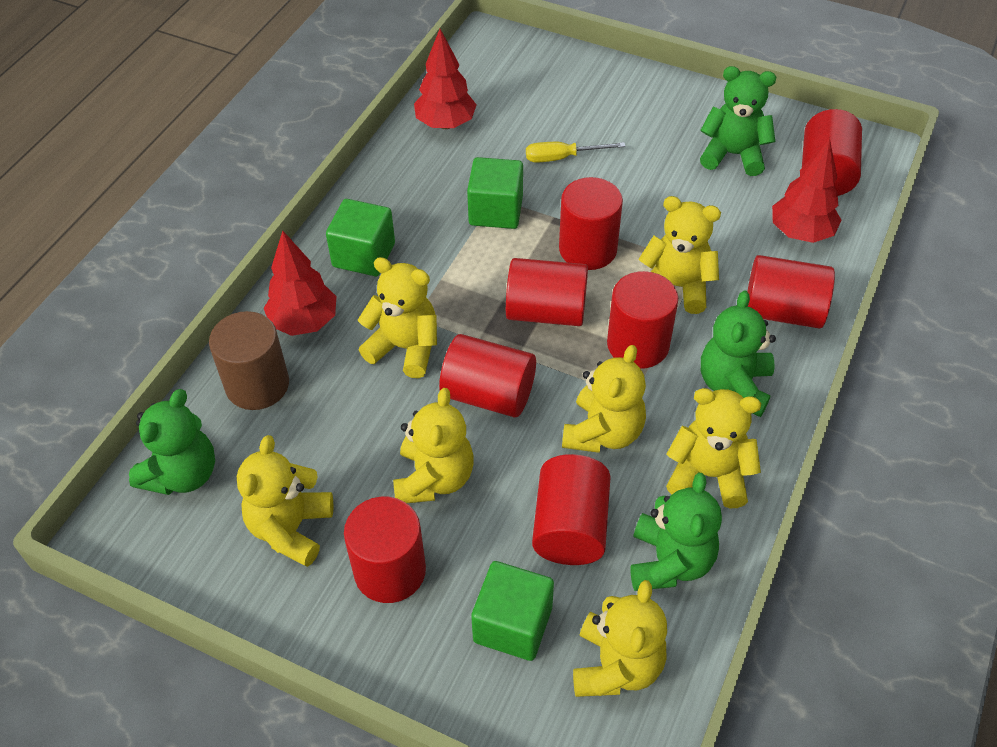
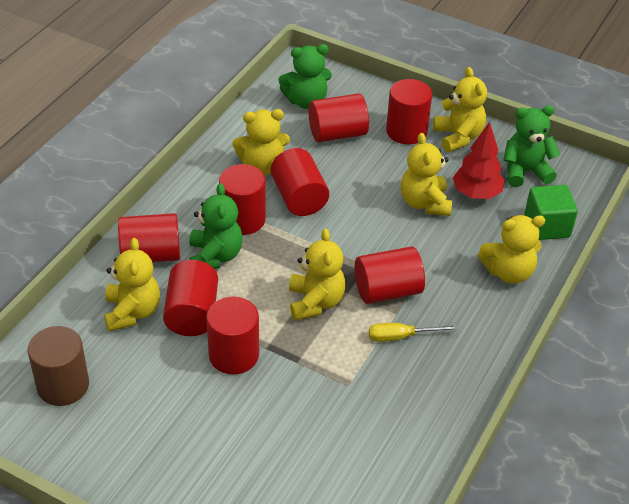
green cube: 3 -> 1
green teddy bear: 4 -> 3
red tree: 3 -> 1
yellow teddy bear: 7 -> 6

